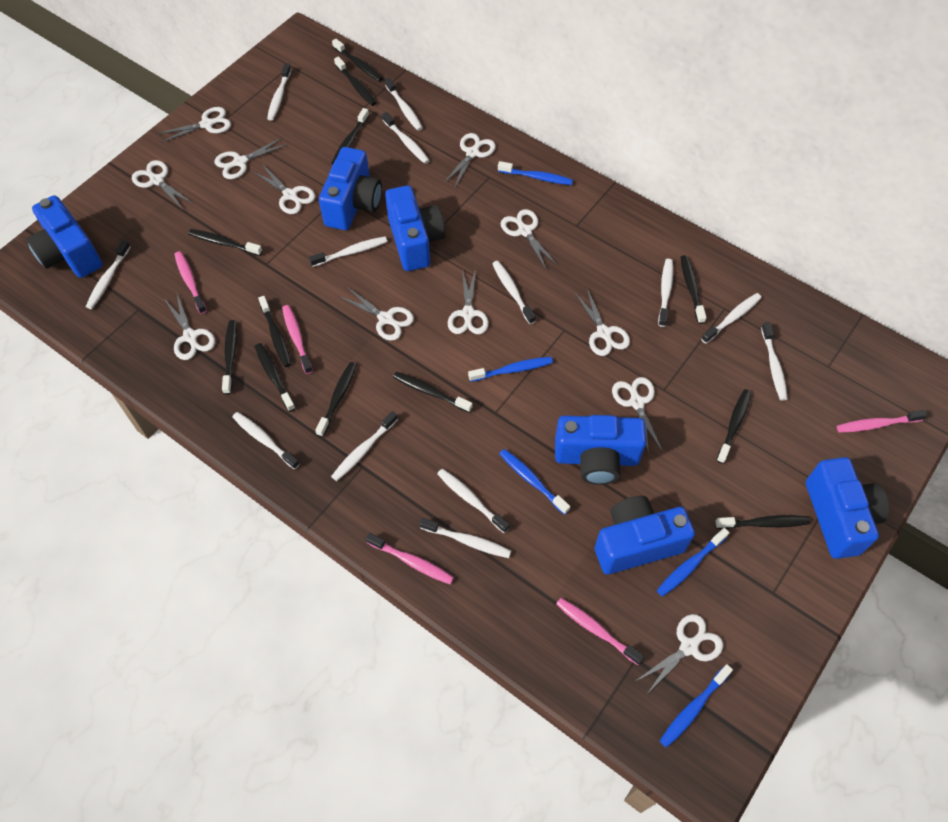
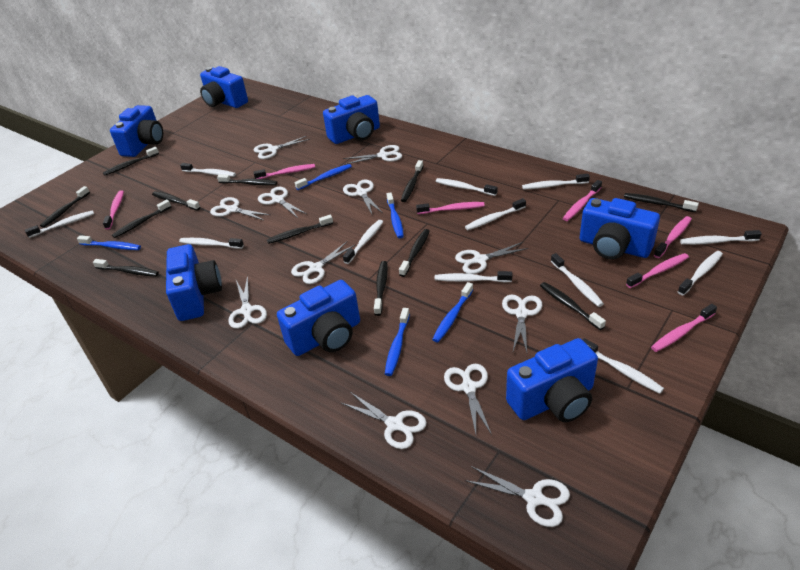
blue camera: 6 -> 7
pink toothbrush: 5 -> 7
white toothbrush: 13 -> 12

